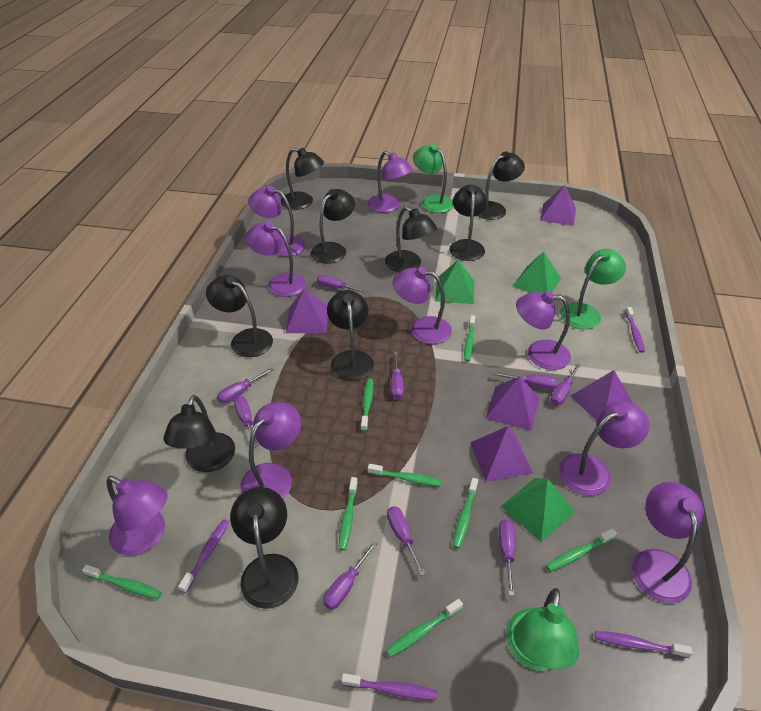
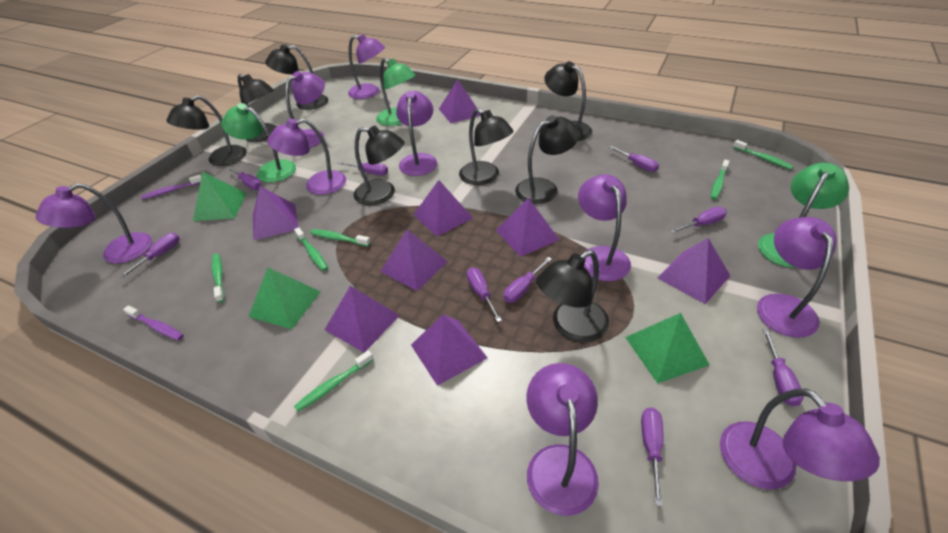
black lamp: 9 -> 8
green toothbrush: 8 -> 6
purple pyramid: 5 -> 8
purple toothbrush: 4 -> 2

